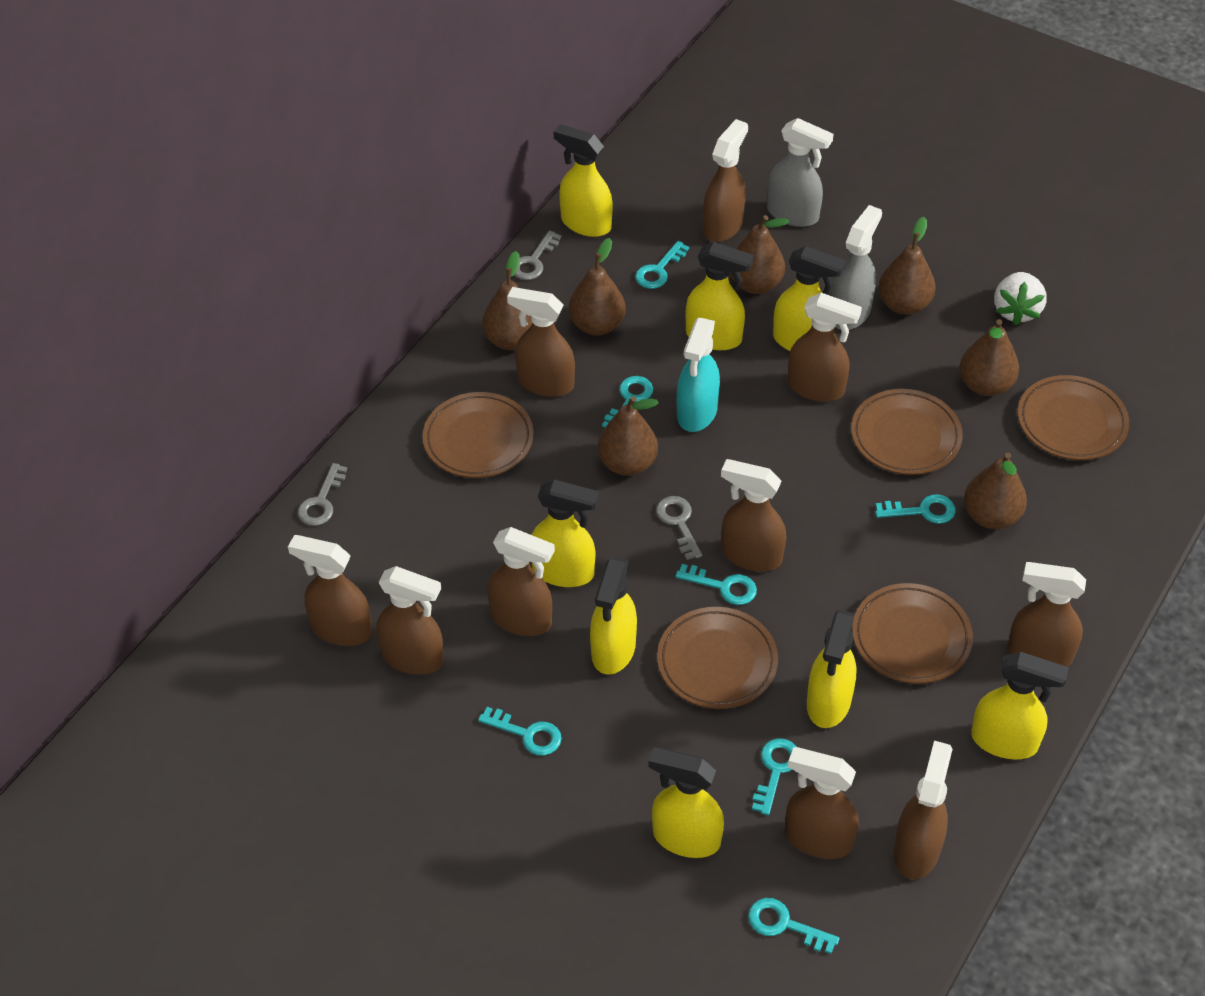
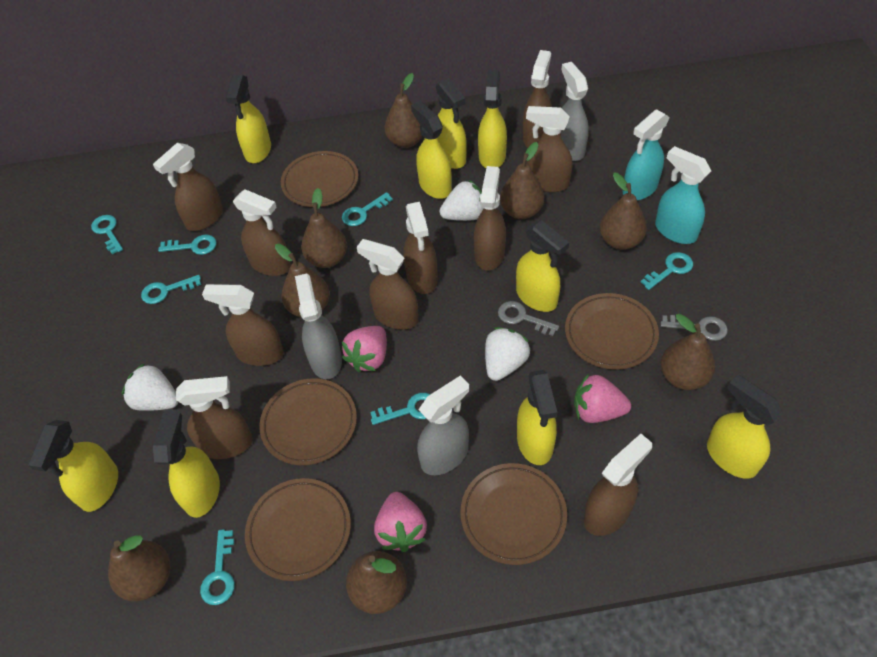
brown pear: 7 -> 8
grey key: 3 -> 2
grey spray bottle: 2 -> 3
pink strawberry: 0 -> 3
turquoise spray bottle: 1 -> 2
white strawberry: 1 -> 3
yellow spray bottle: 8 -> 9

